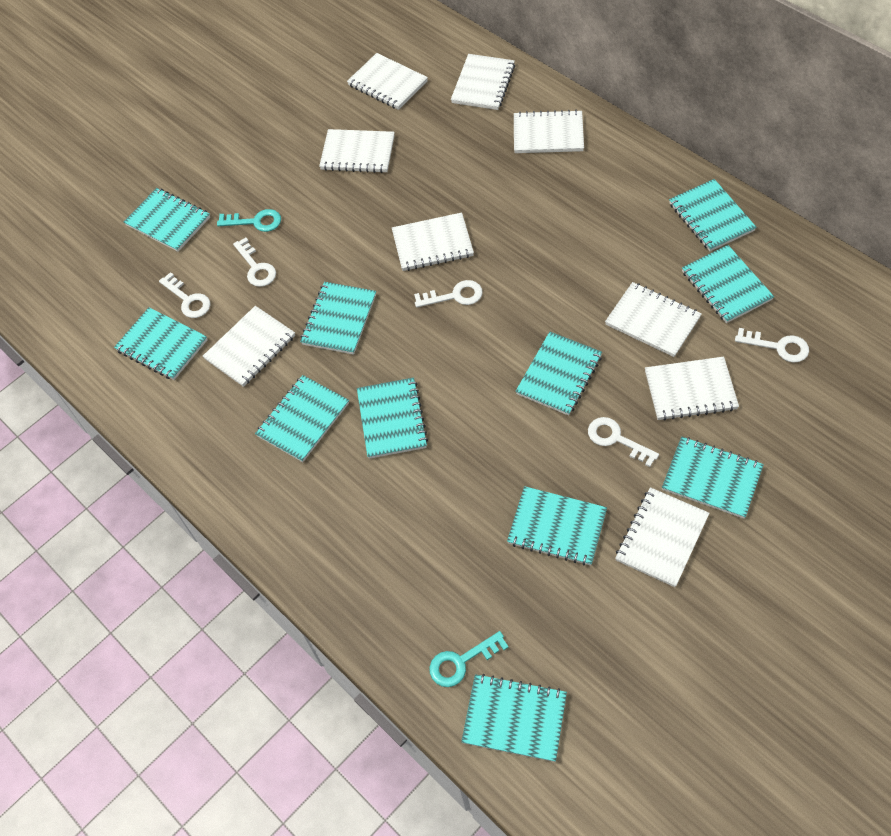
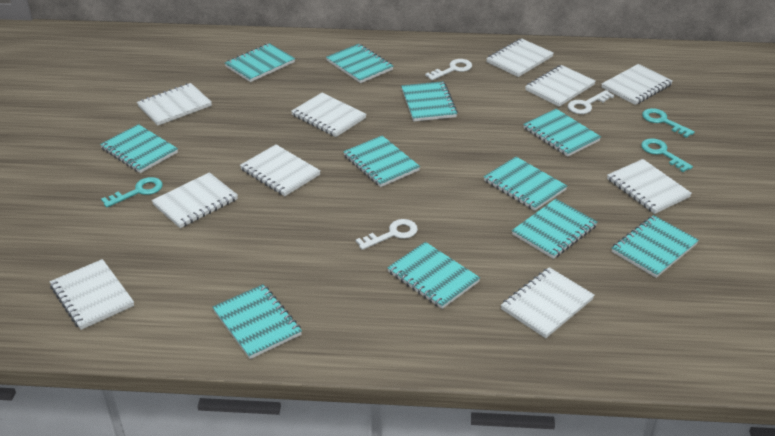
turquoise key: 2 -> 3
white key: 5 -> 3
white notebook: 9 -> 10

